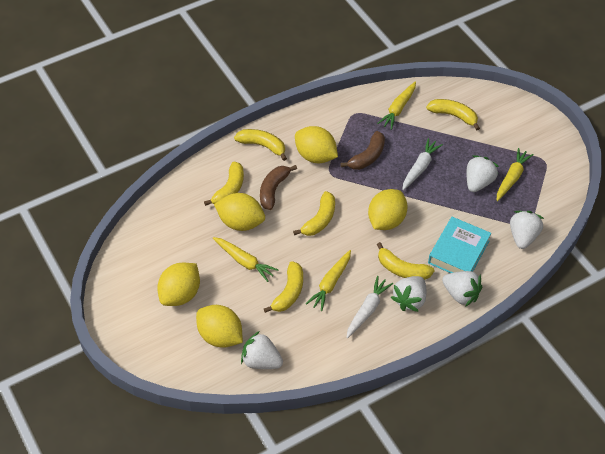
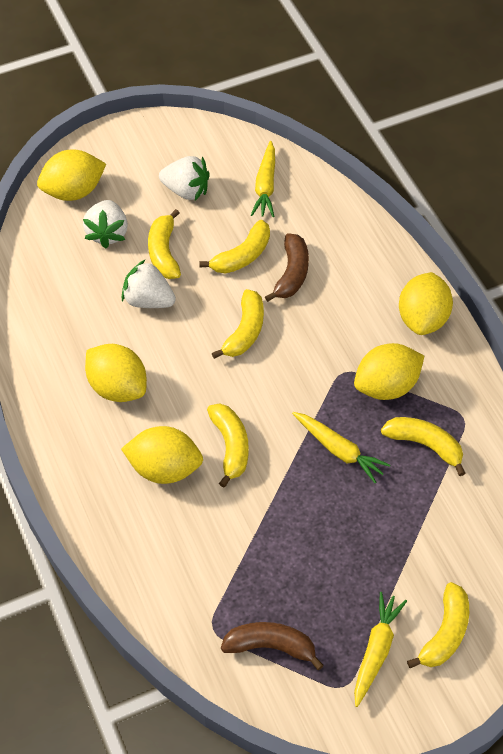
turquoise book: 1 -> 0
white carrot: 2 -> 0
white strawberry: 5 -> 3
yellow carrot: 4 -> 3

